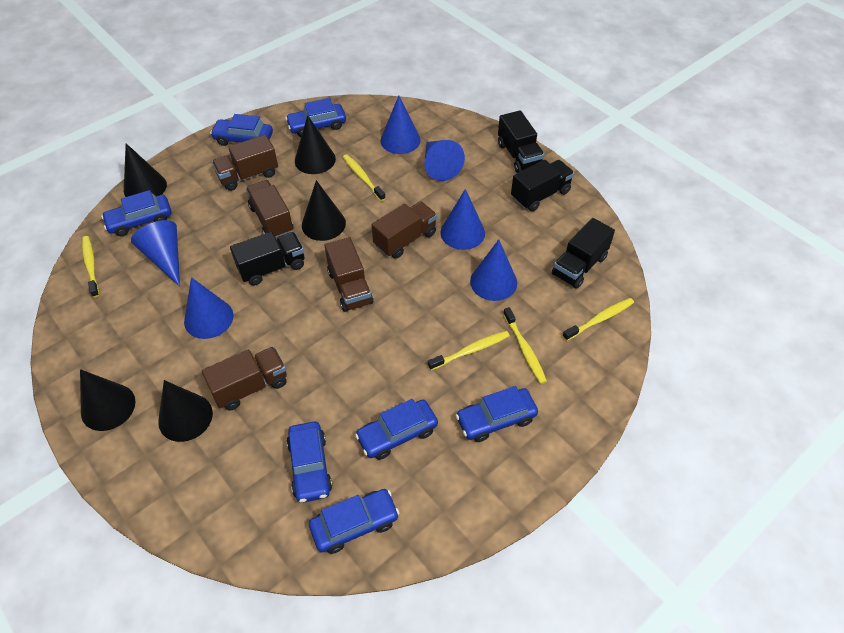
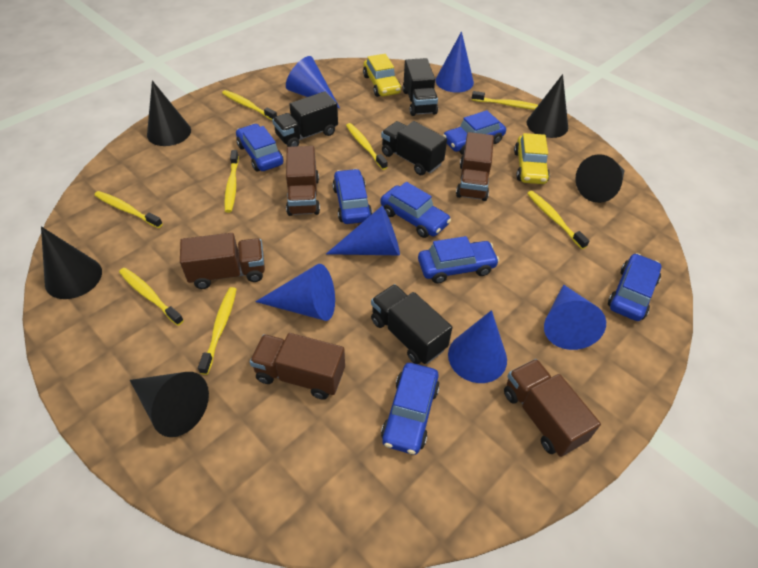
yellow car: 0 -> 2
yellow toothbrush: 5 -> 8

